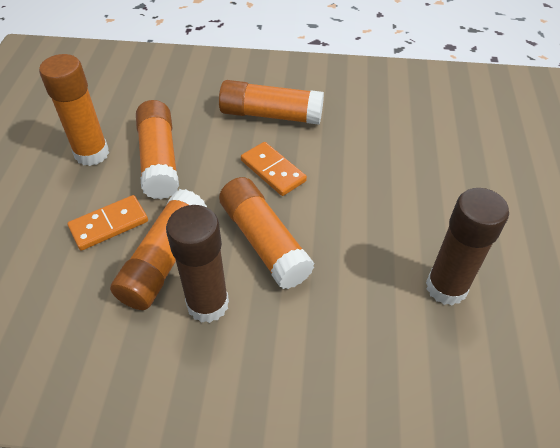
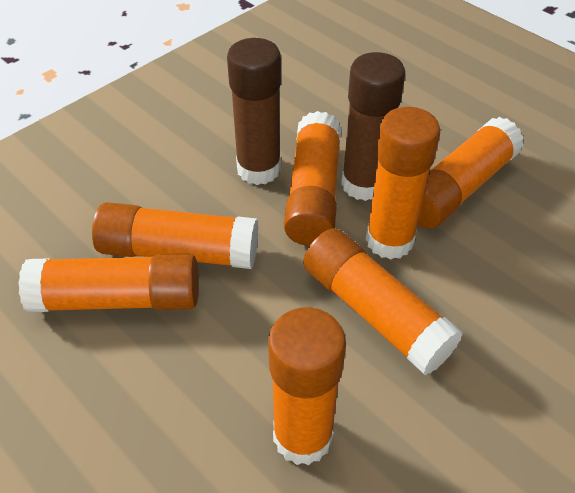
orange domino: 2 -> 0
orange glue stick: 5 -> 7

